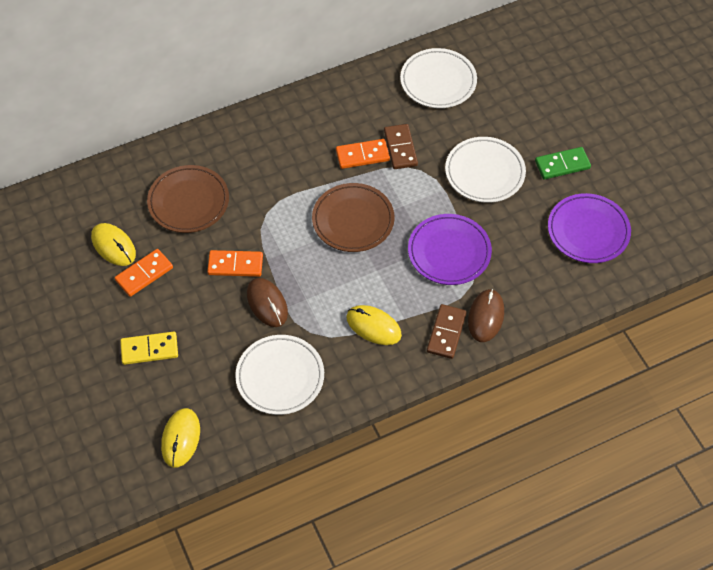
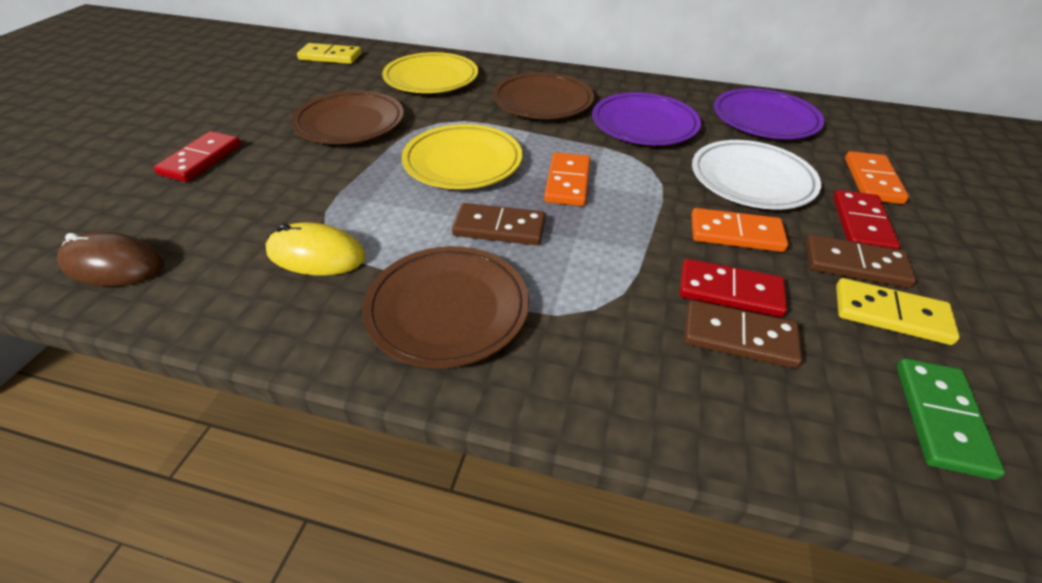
brown domino: 2 -> 3
brown mouse: 2 -> 1
brown plate: 2 -> 3
red domino: 0 -> 3
white plate: 3 -> 1
yellow domino: 1 -> 2
yellow mouse: 3 -> 1
yellow plate: 0 -> 2

